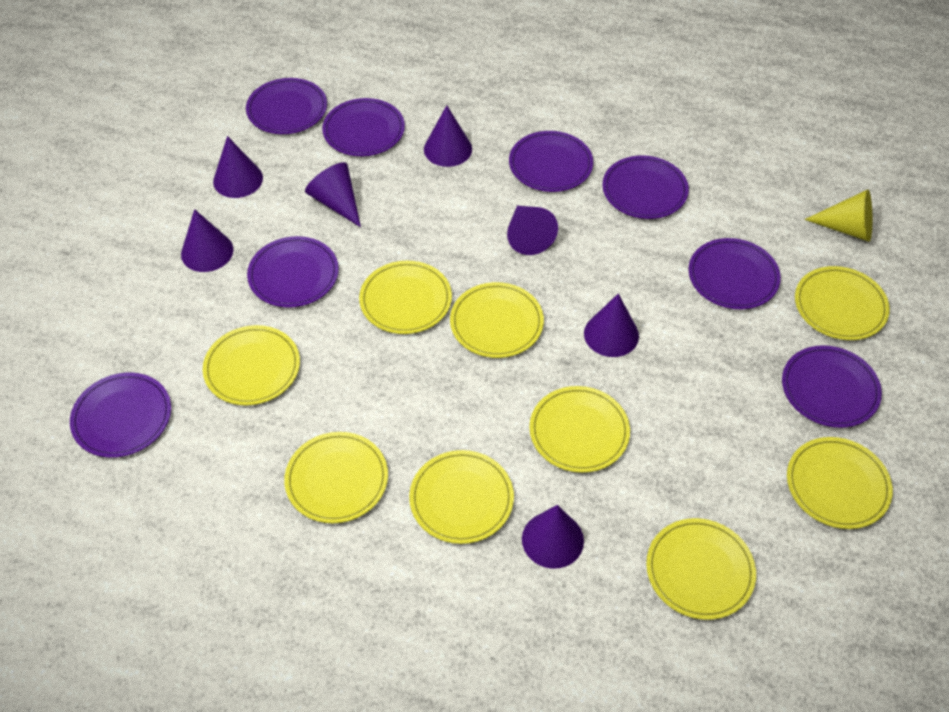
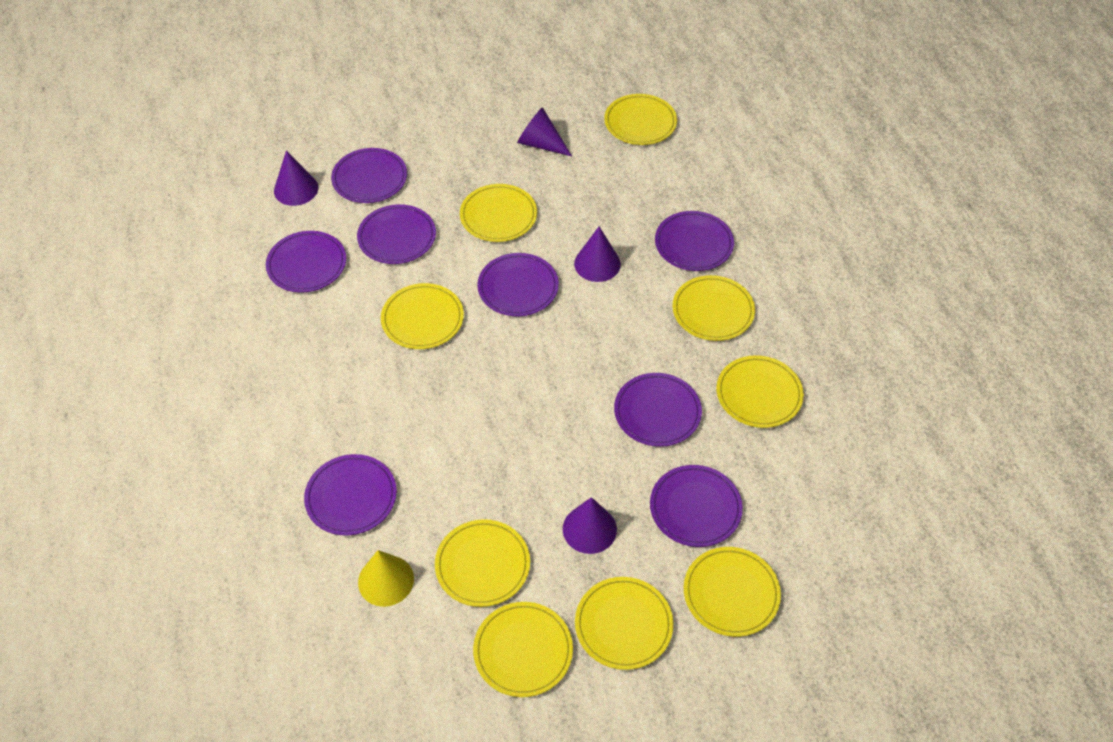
purple cone: 7 -> 4

